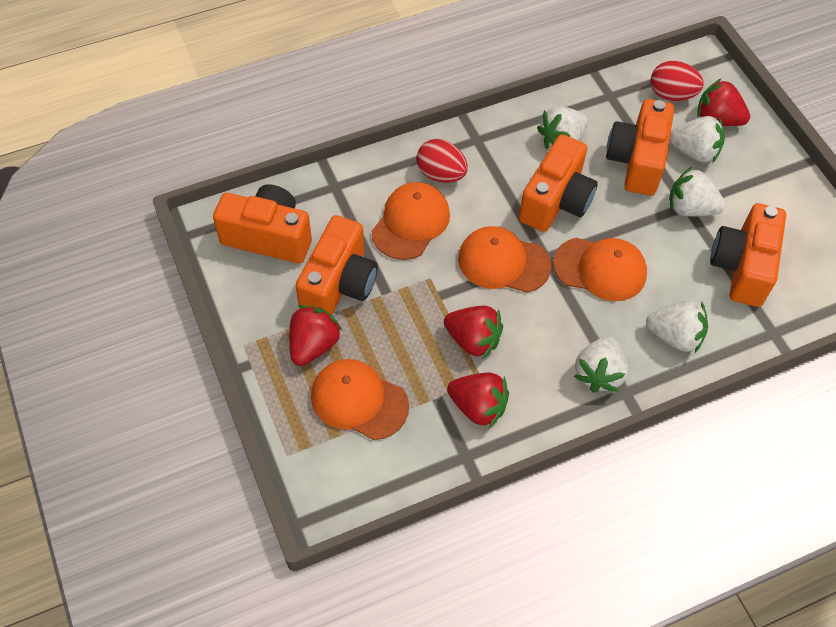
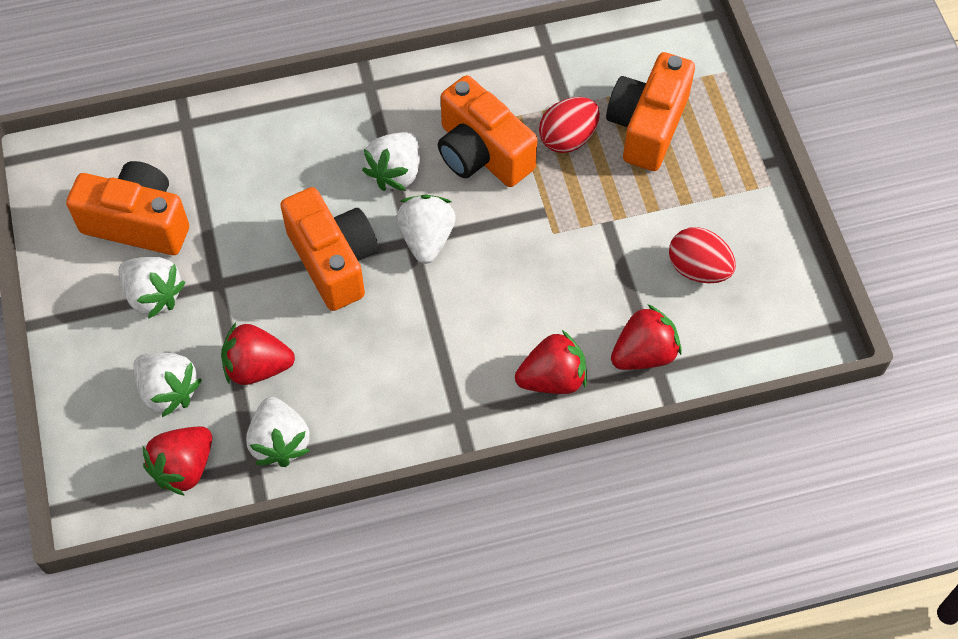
orange camera: 5 -> 4
orange cap: 4 -> 0

